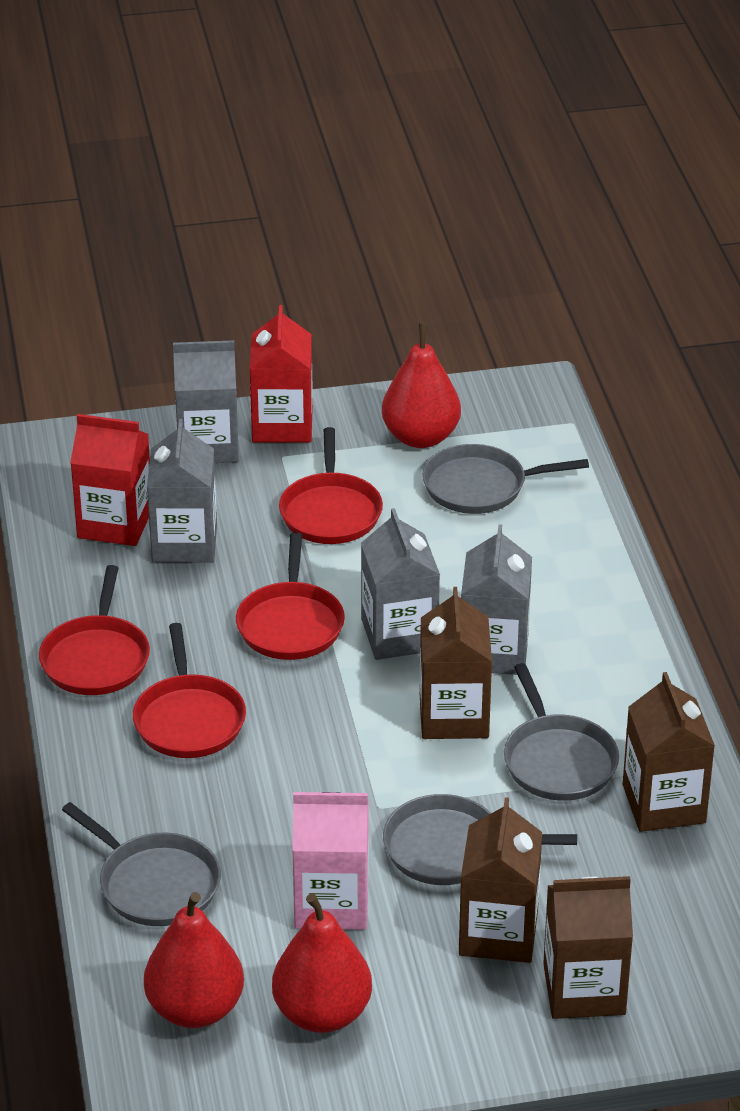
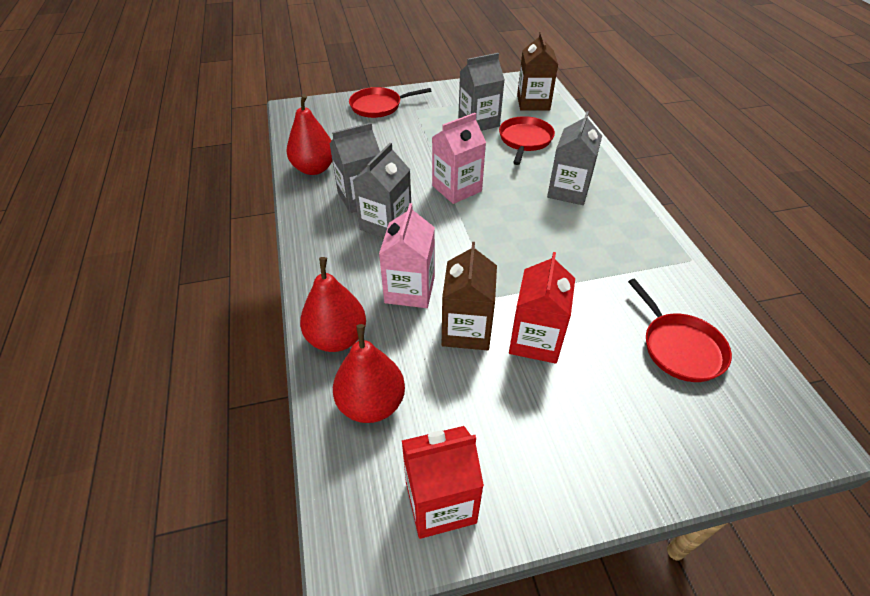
brown carton: 4 -> 2
grey pan: 4 -> 0
pink carton: 1 -> 2
red pan: 4 -> 3

